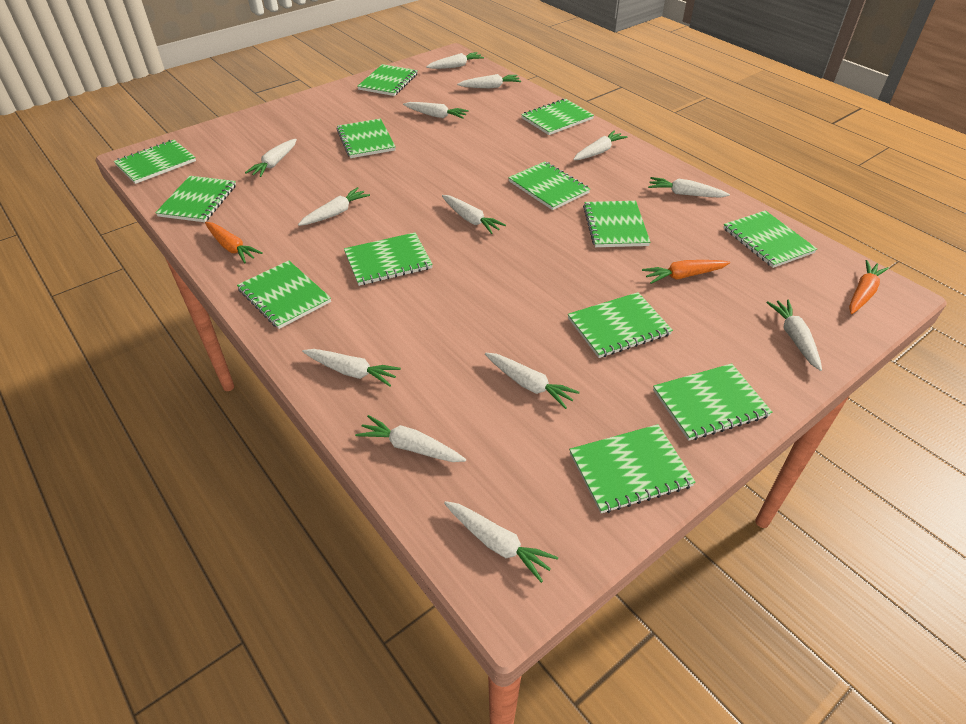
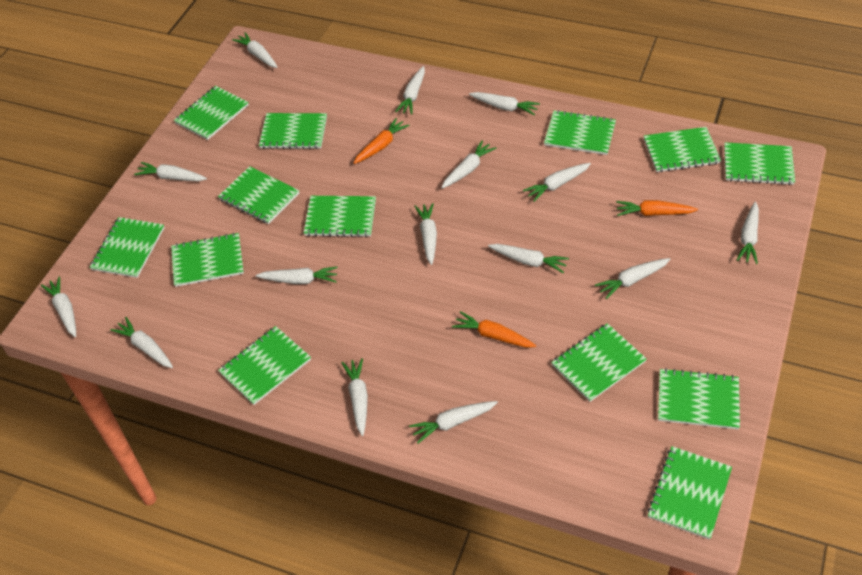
white carrot: 13 -> 15

